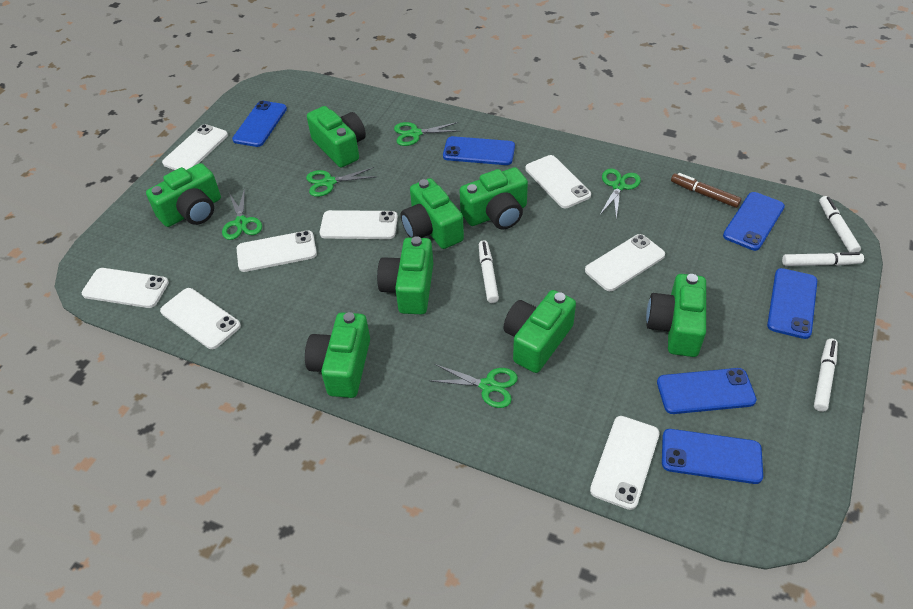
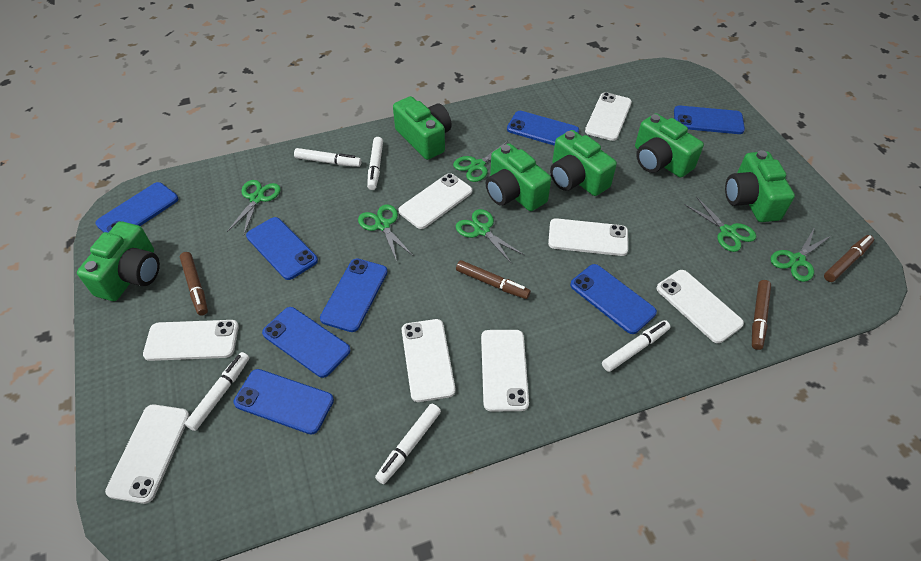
blue phone: 6 -> 8
brown marker: 1 -> 4
green camera: 8 -> 6
green scissors: 5 -> 6
white marker: 4 -> 5

